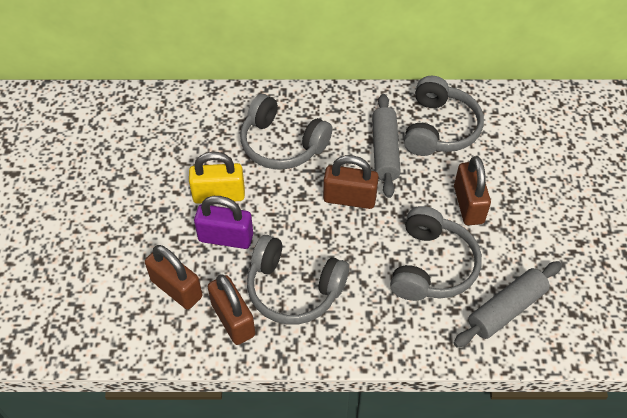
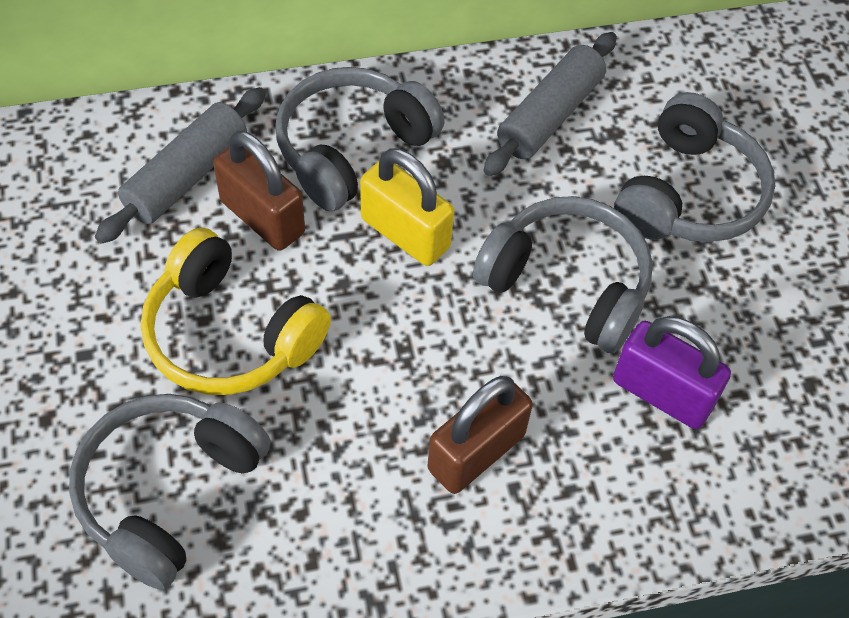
brown padlock: 4 -> 2
yellow headphones: 0 -> 1

